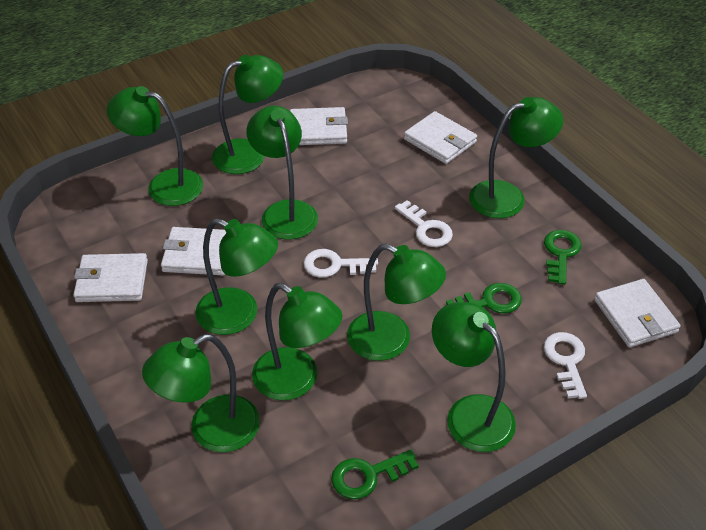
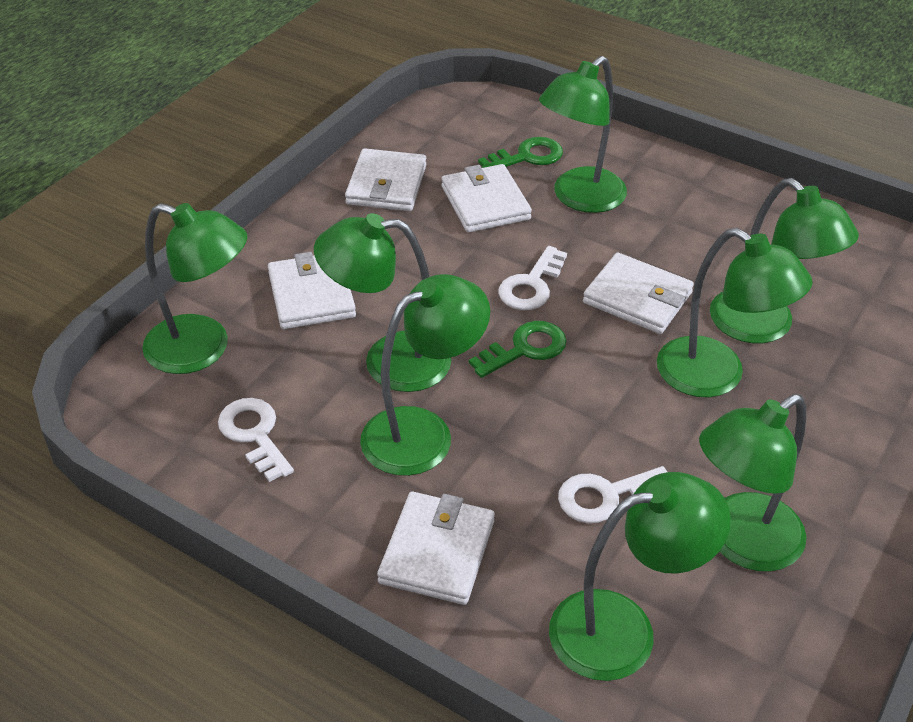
green key: 3 -> 2
green lamp: 9 -> 8

